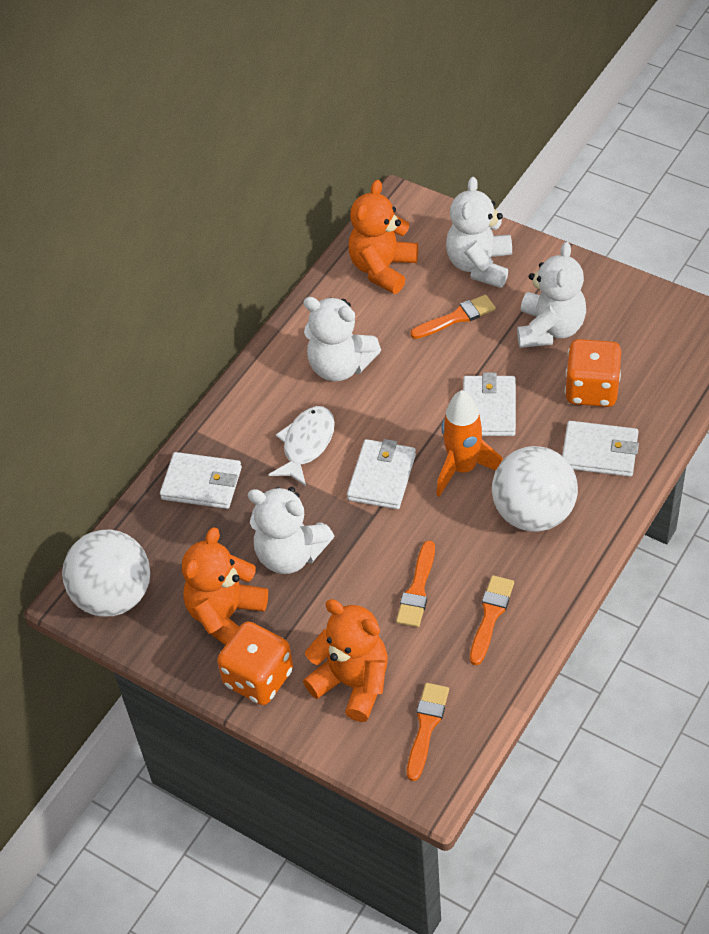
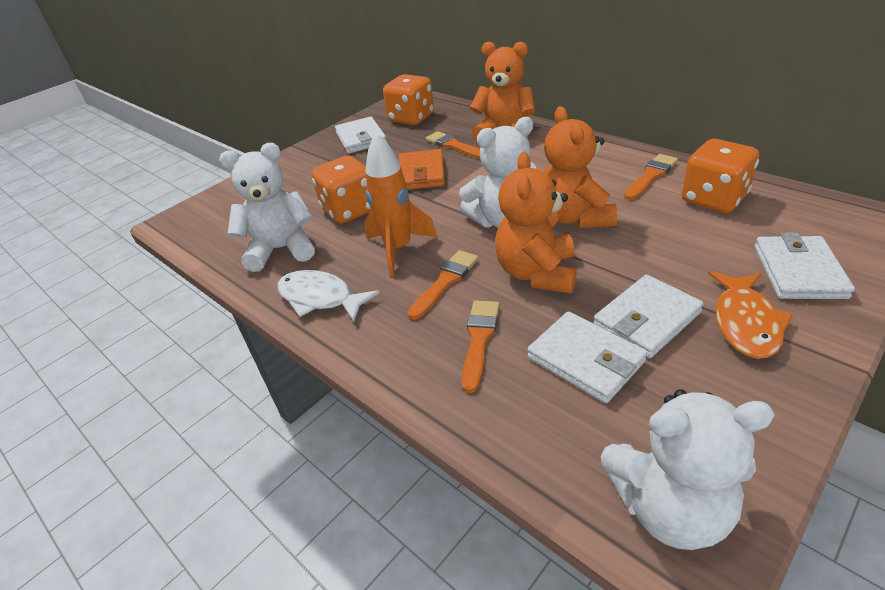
orange dice: 2 -> 3
orange fish: 0 -> 1
orange wallet: 0 -> 1
white ball: 2 -> 0
white teddy bear: 4 -> 3

